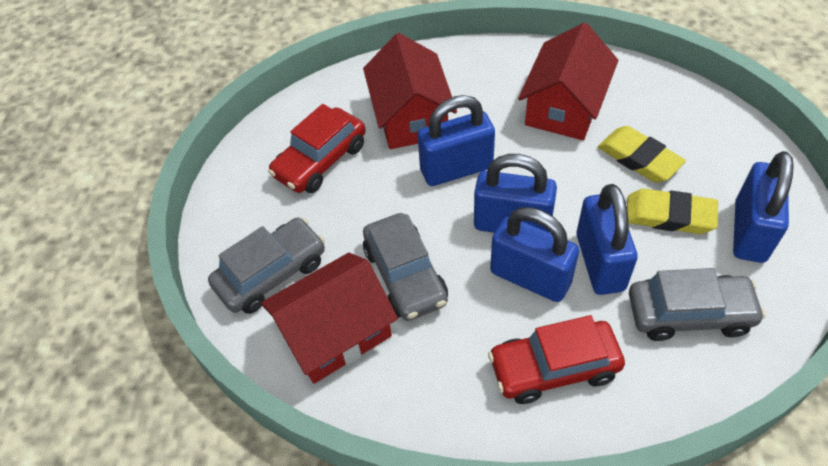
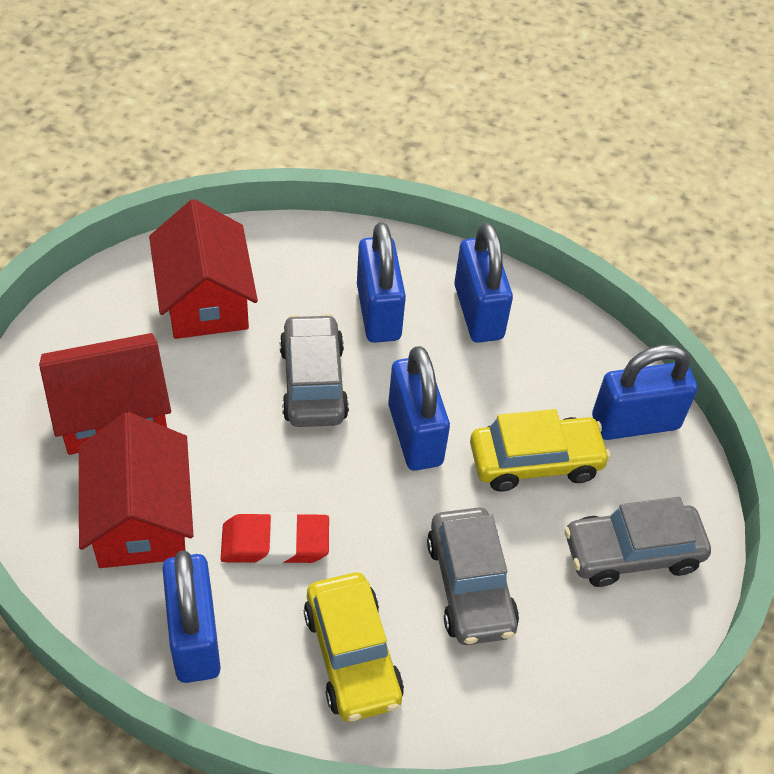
red car: 2 -> 0
red eraser: 0 -> 1
yellow car: 0 -> 2
yellow eraser: 2 -> 0

